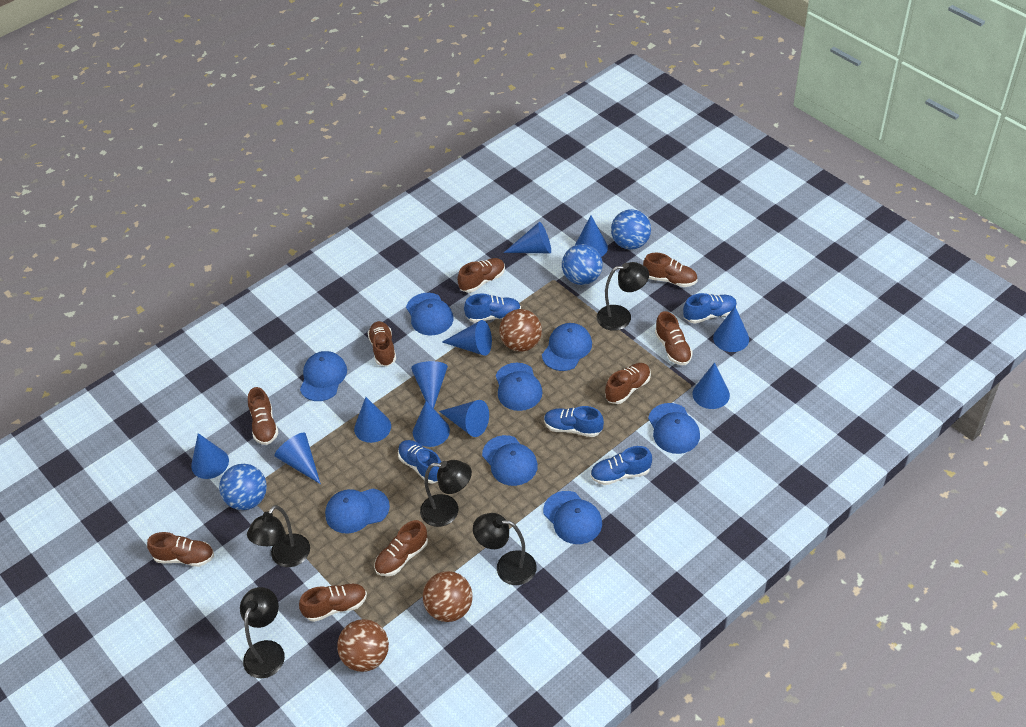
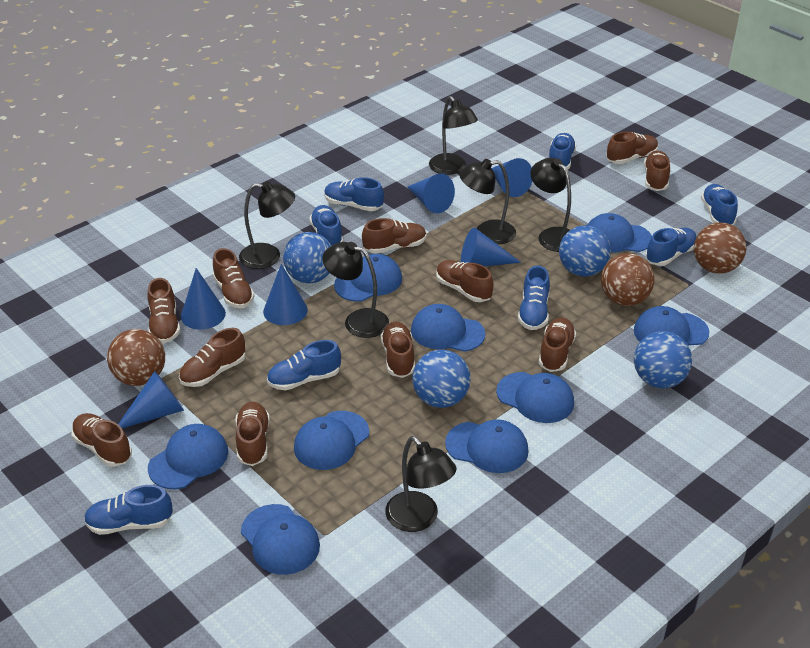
black lamp: 5 -> 6
blue ball: 3 -> 4
blue cap: 8 -> 9
blue cone: 11 -> 6
blue shoe: 5 -> 8
brown shoe: 9 -> 11

